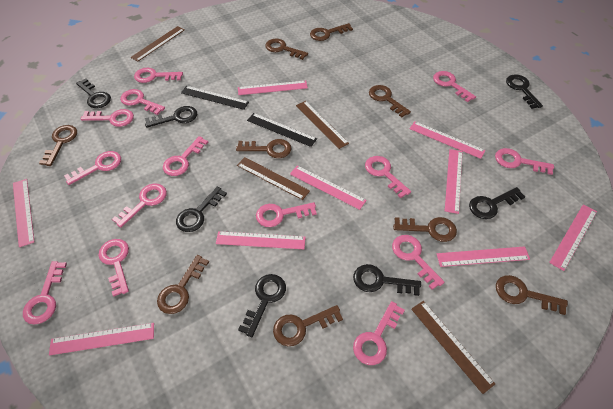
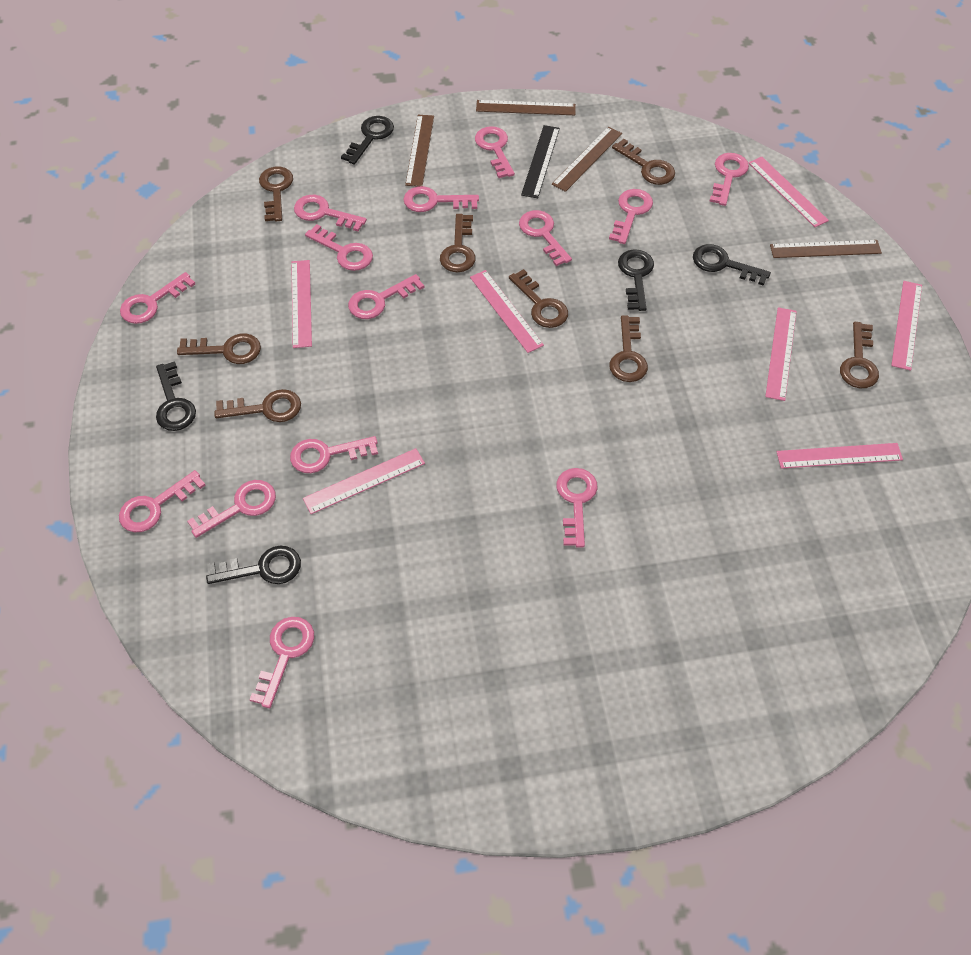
black key: 7 -> 5
black ruler: 2 -> 1
brown key: 9 -> 8
pink ruler: 9 -> 7

